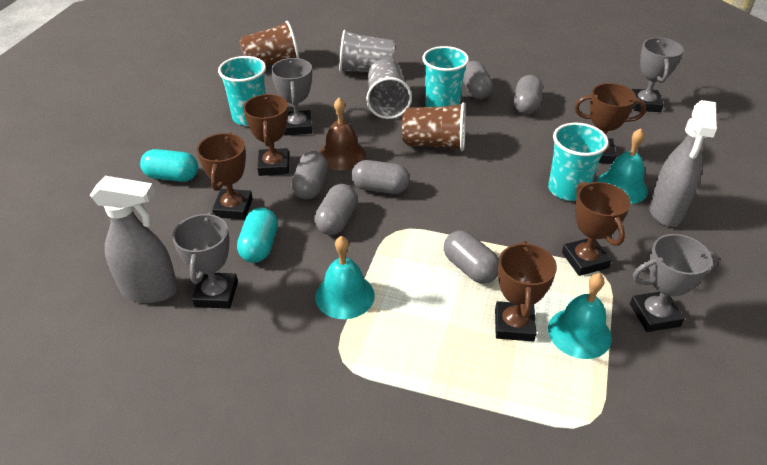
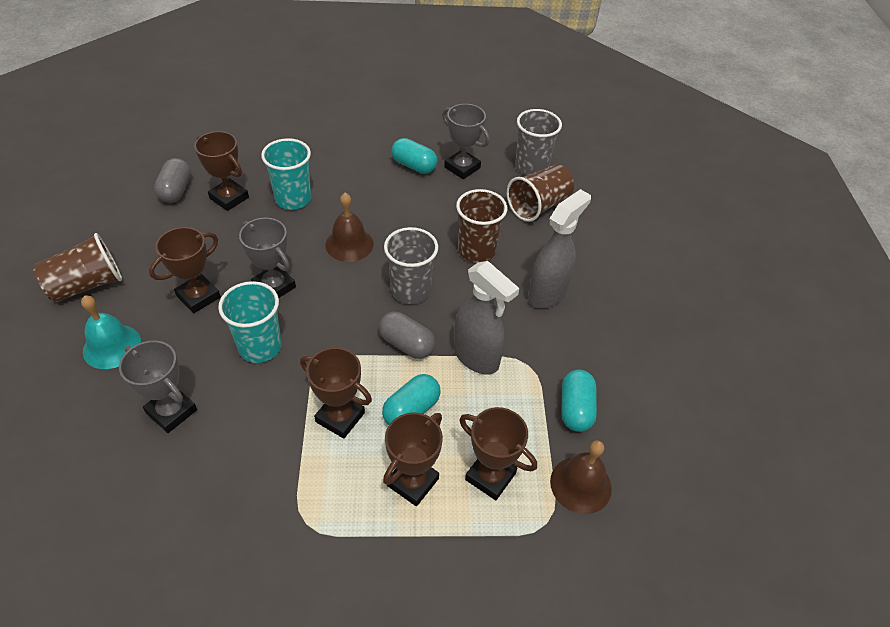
brown bell: 1 -> 2
brown cup: 2 -> 3
grey capsule: 6 -> 2
grey trophy: 4 -> 3
turquoise bell: 3 -> 1
turquoise capsule: 2 -> 3
turquoise cup: 3 -> 2

